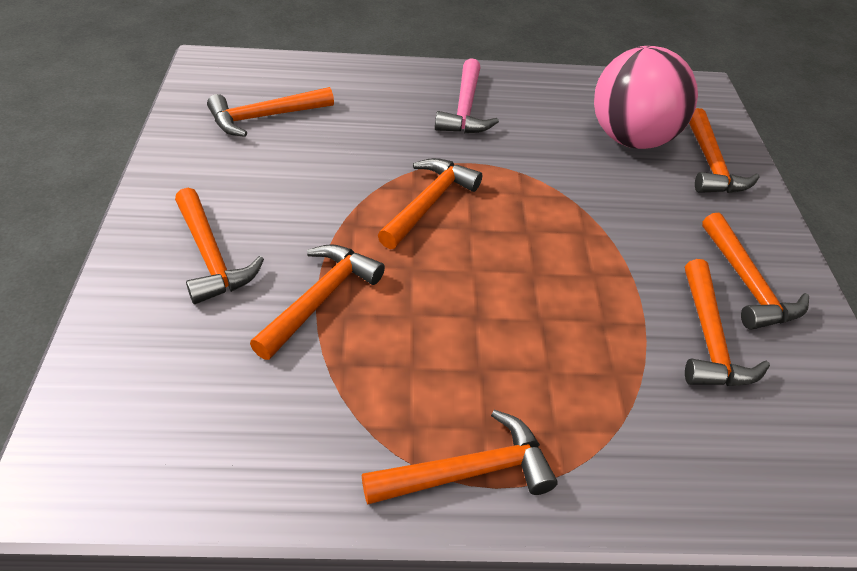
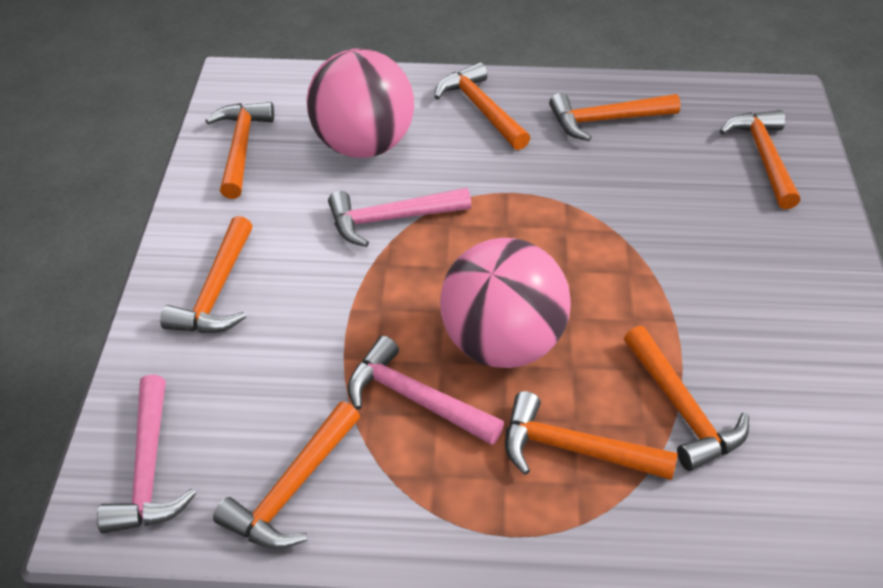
pink ball: 1 -> 2
pink hammer: 1 -> 3

